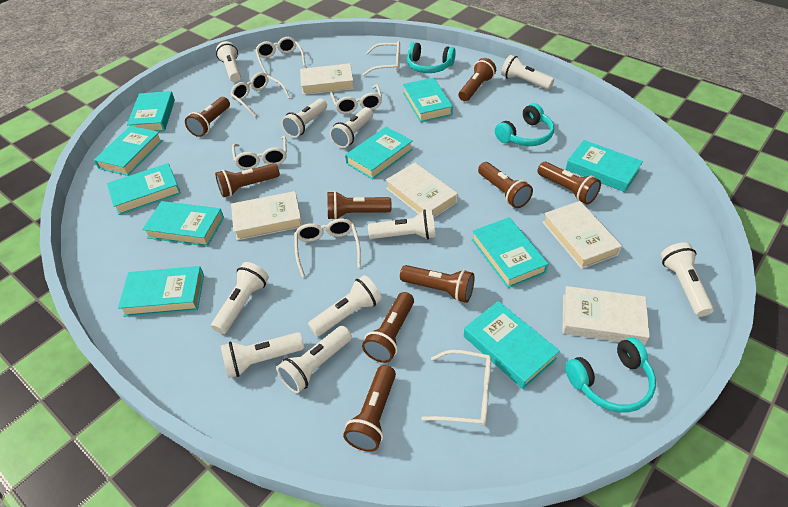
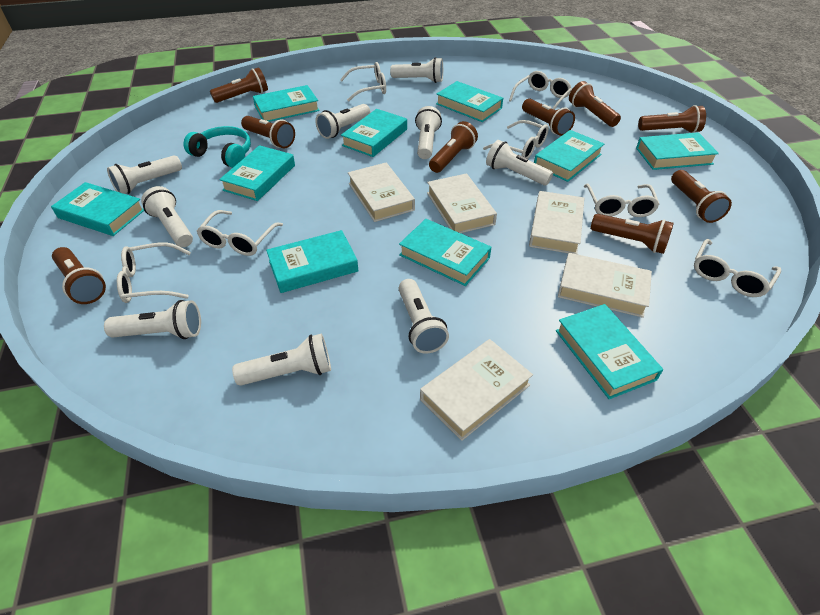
turquoise headphones: 3 -> 1
white flashlight: 10 -> 9

